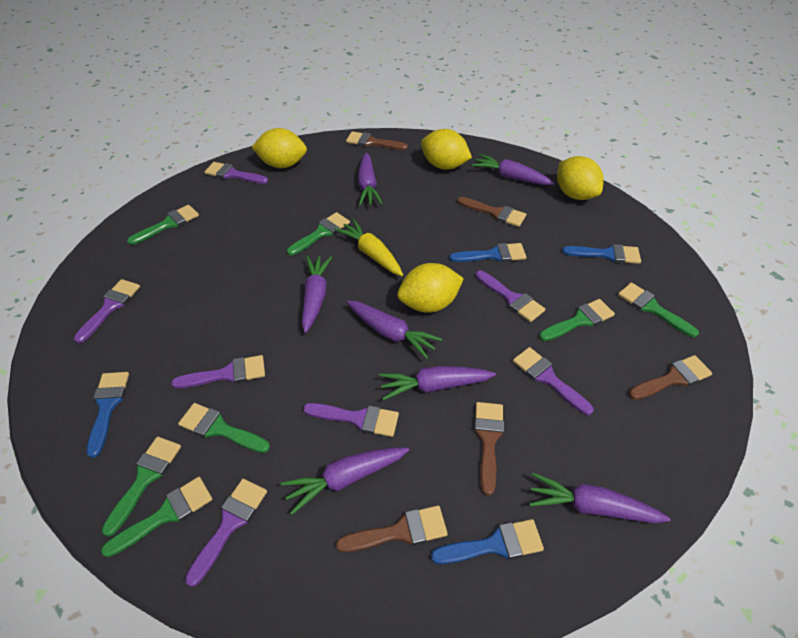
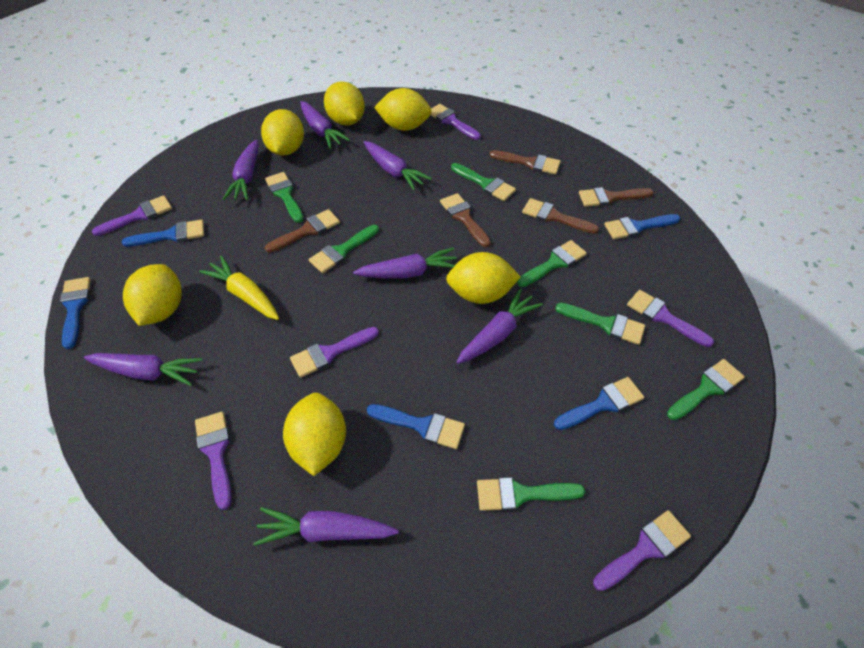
blue brush: 4 -> 5
purple brush: 7 -> 6
yellow lemon: 4 -> 6

